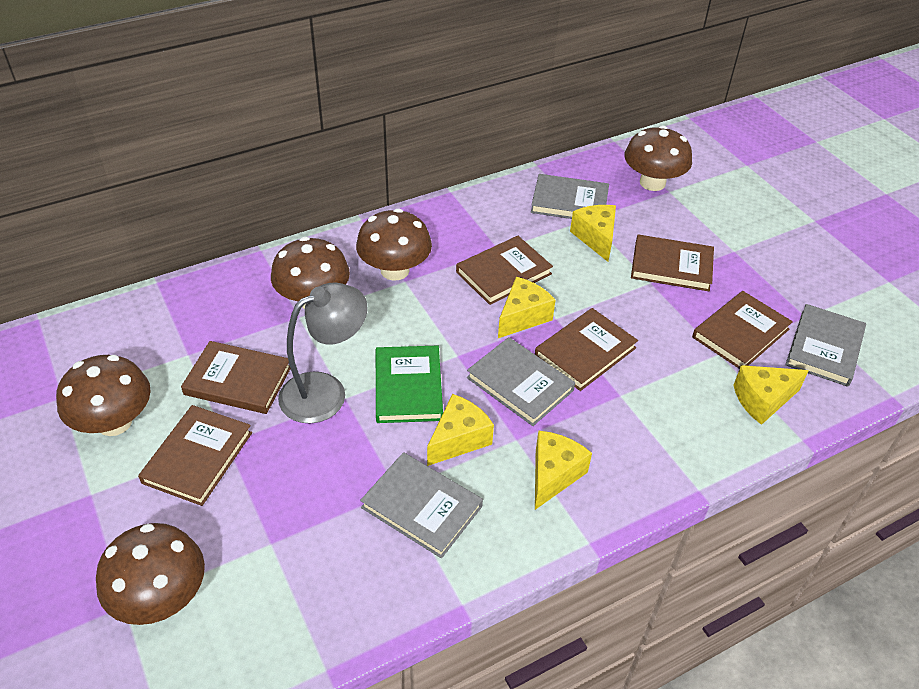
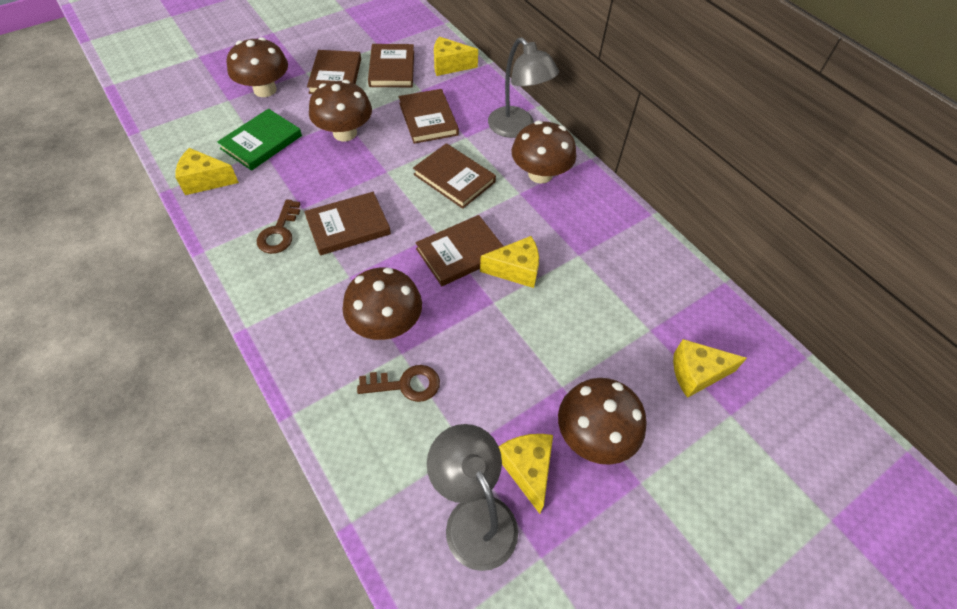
brown key: 0 -> 2
grey book: 4 -> 0
grey lamp: 1 -> 2

